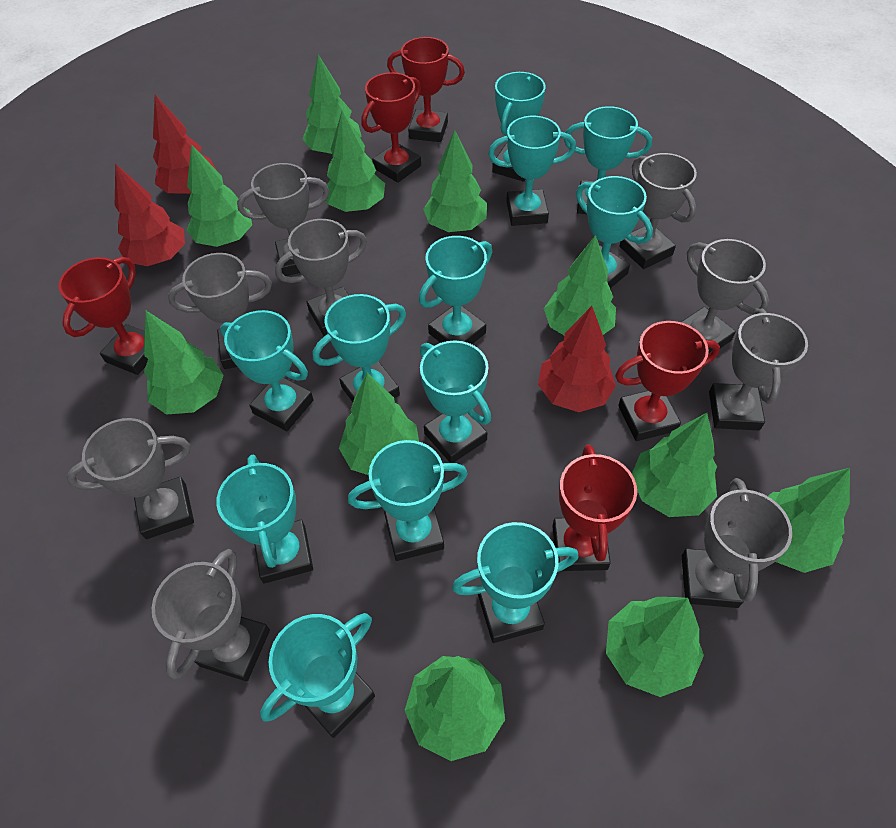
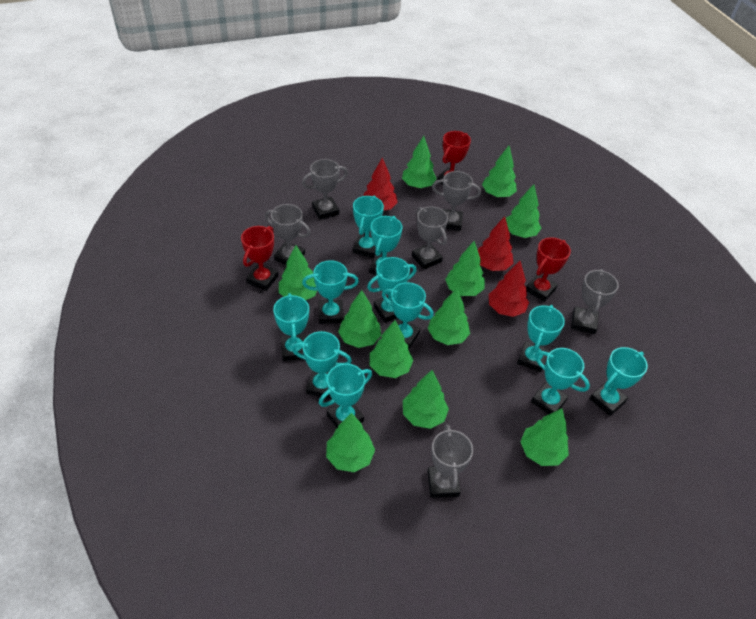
grey trophy: 9 -> 6
red trophy: 5 -> 3
turquoise trophy: 12 -> 11

